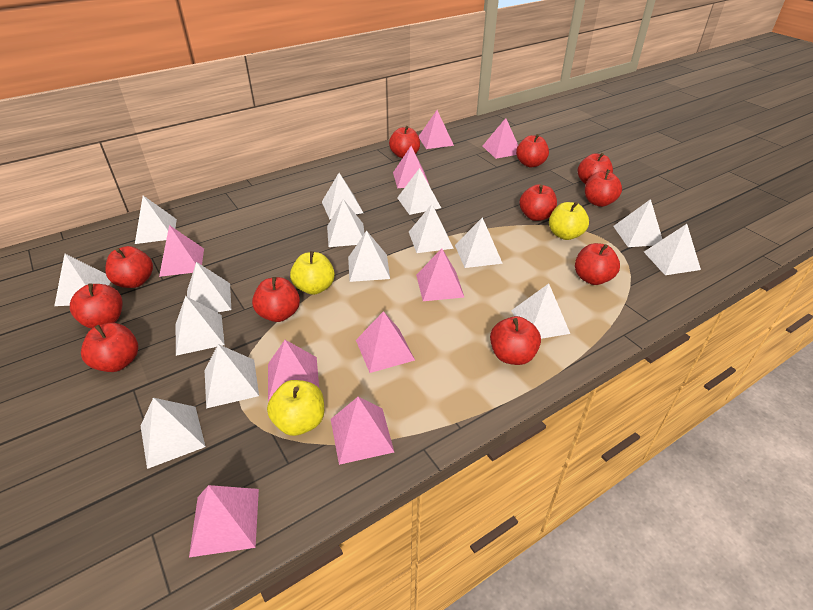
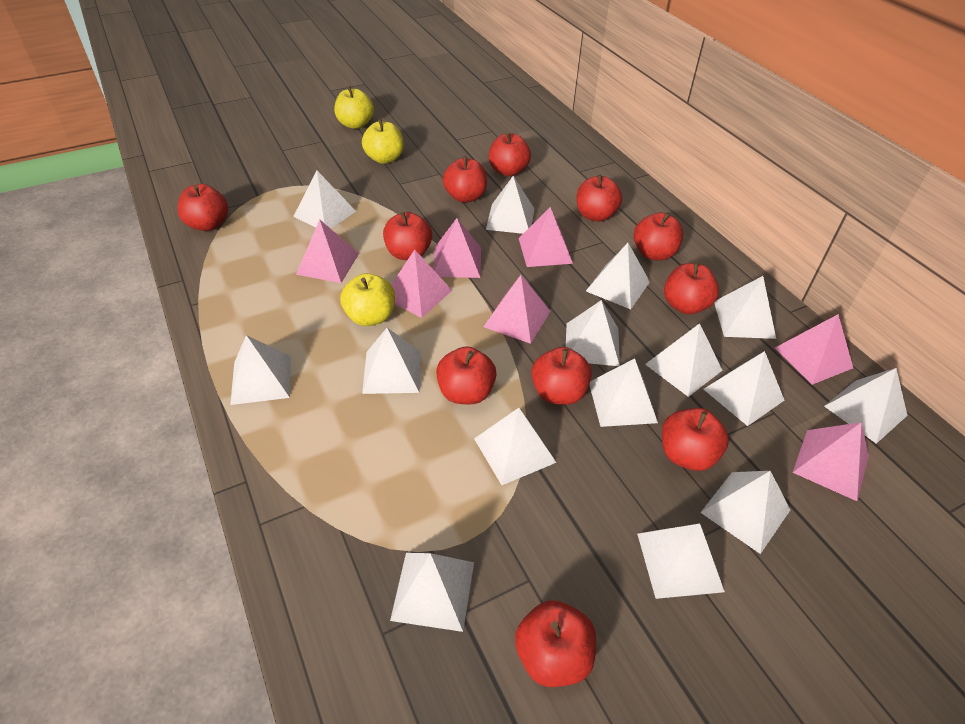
pink pyramid: 9 -> 7

